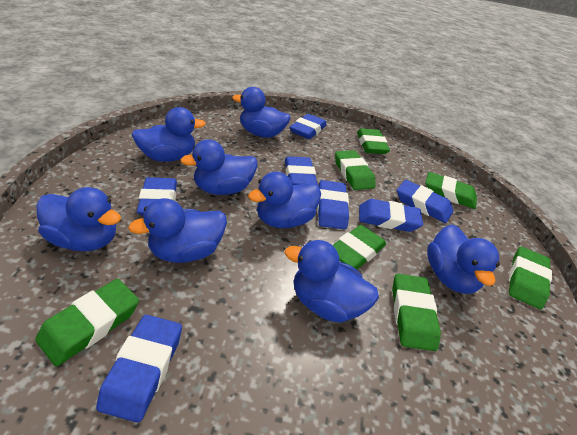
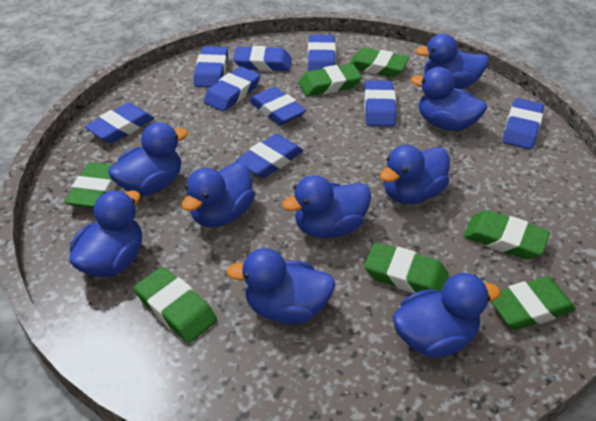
blue duck: 8 -> 9
blue eraser: 7 -> 9

